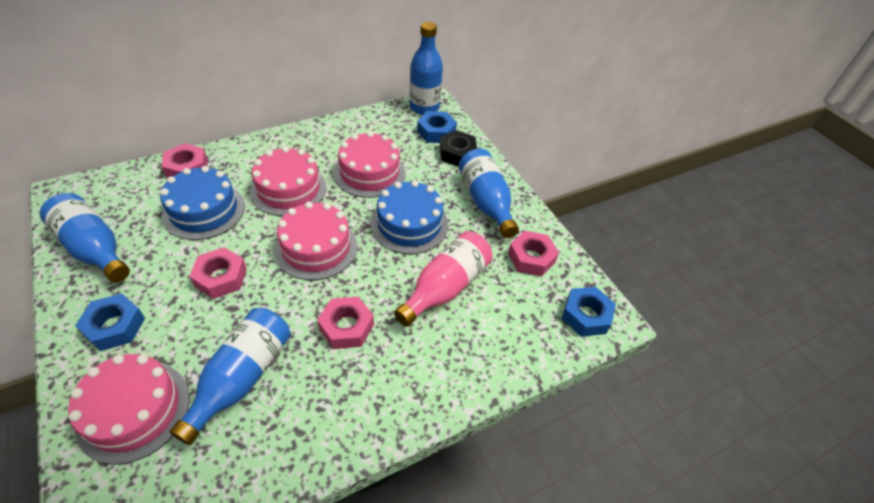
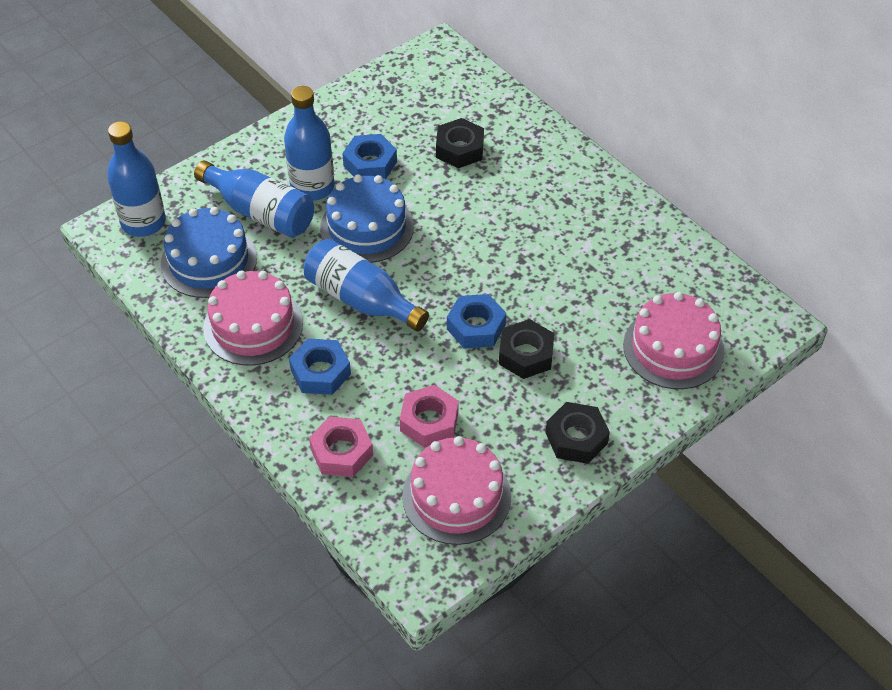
black nut: 1 -> 3
pink bottle: 1 -> 0
pink cake: 4 -> 3
pink nut: 4 -> 2

